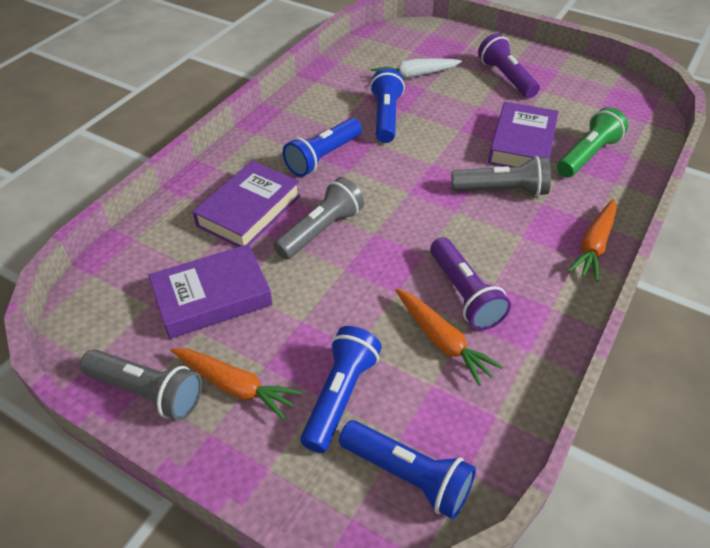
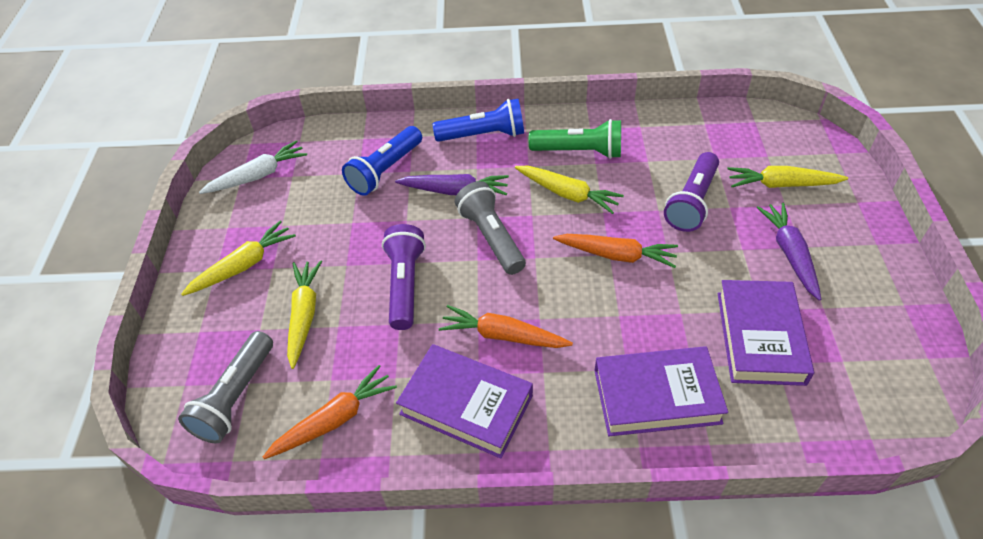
blue flashlight: 4 -> 2
grey flashlight: 3 -> 2
purple carrot: 0 -> 2
yellow carrot: 0 -> 4

